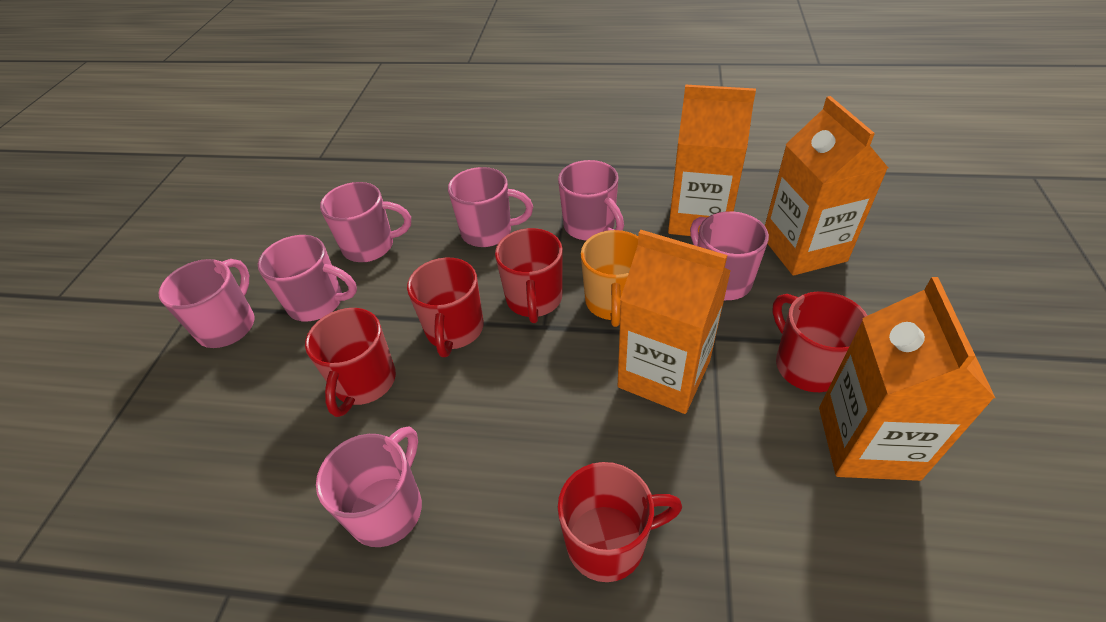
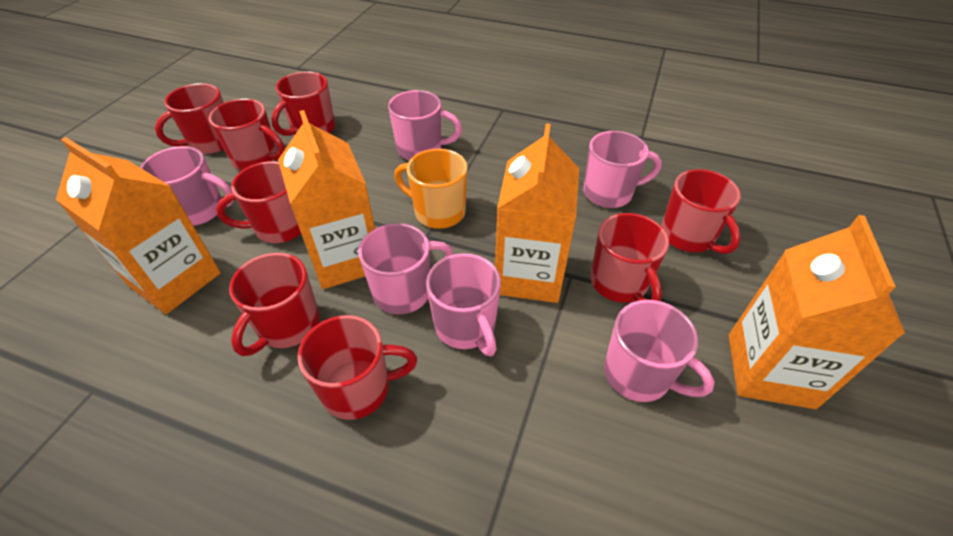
pink mug: 7 -> 6
red mug: 5 -> 8

